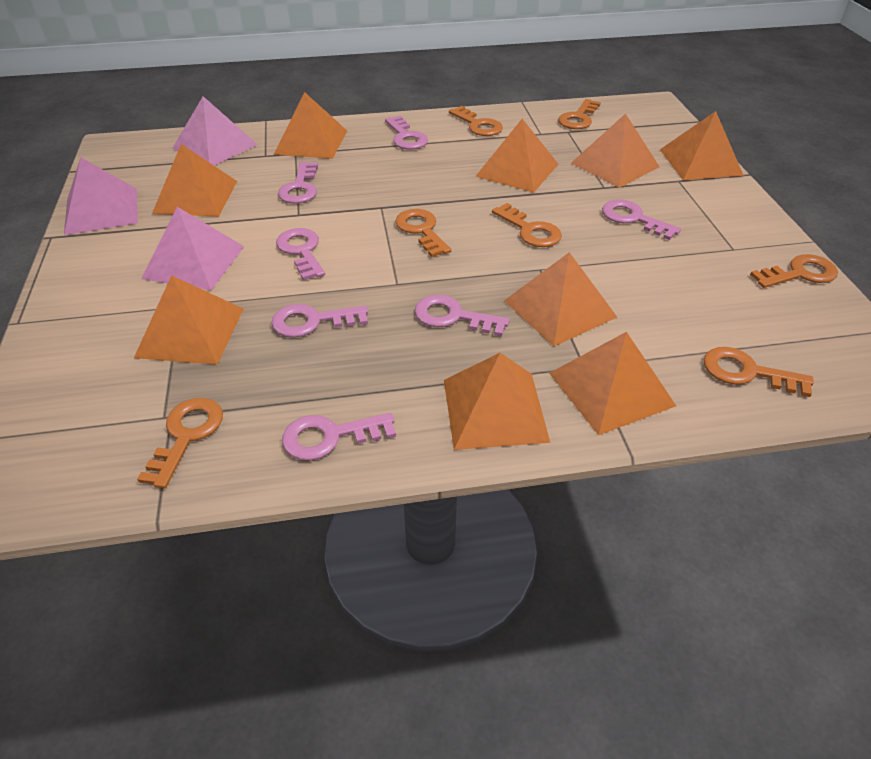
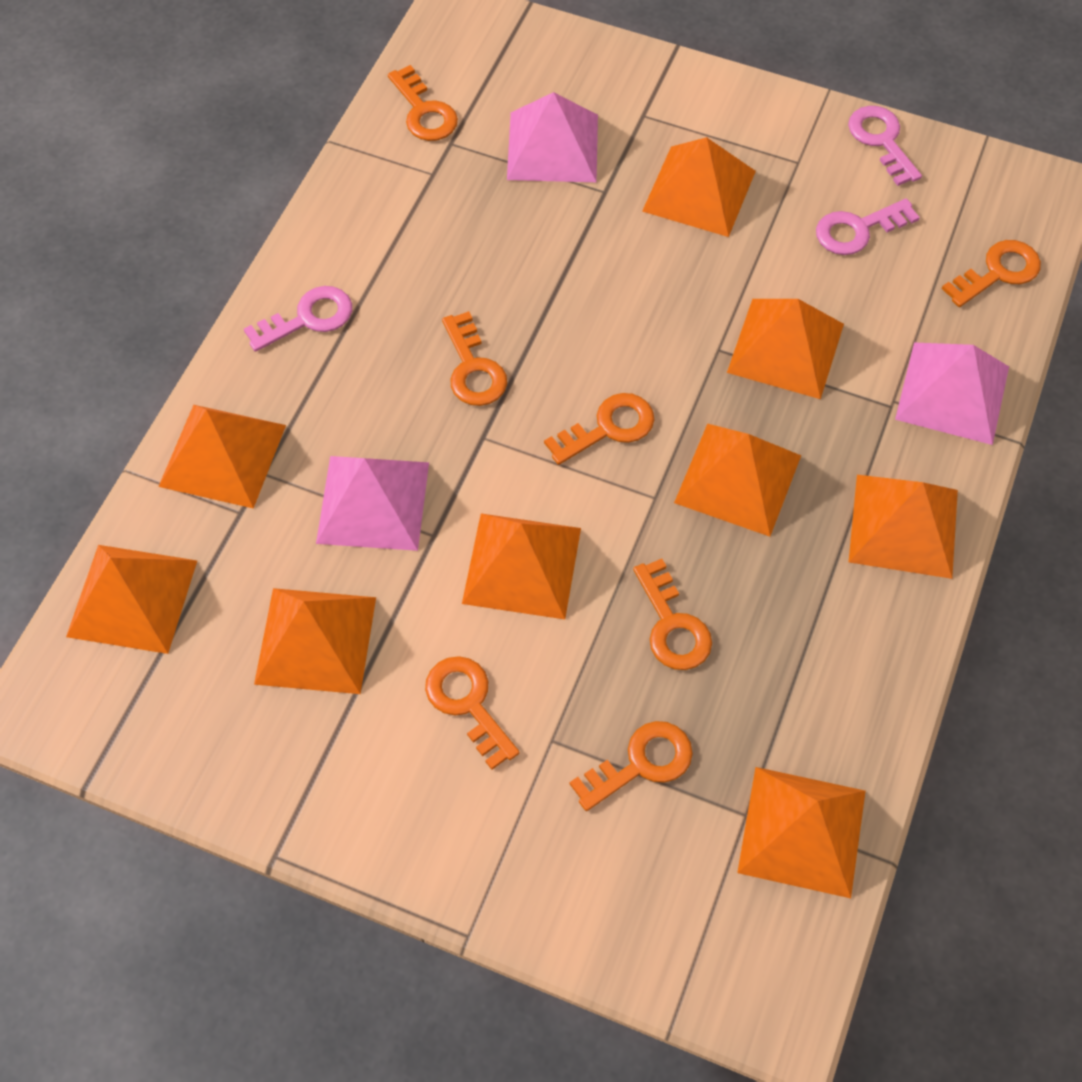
pink key: 7 -> 3

